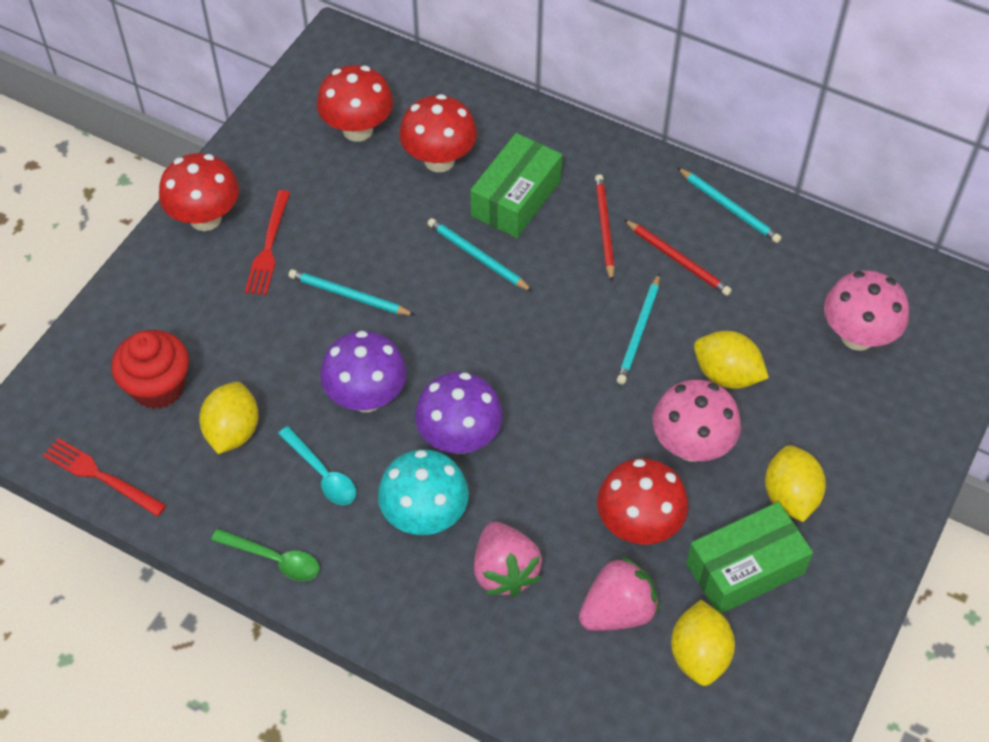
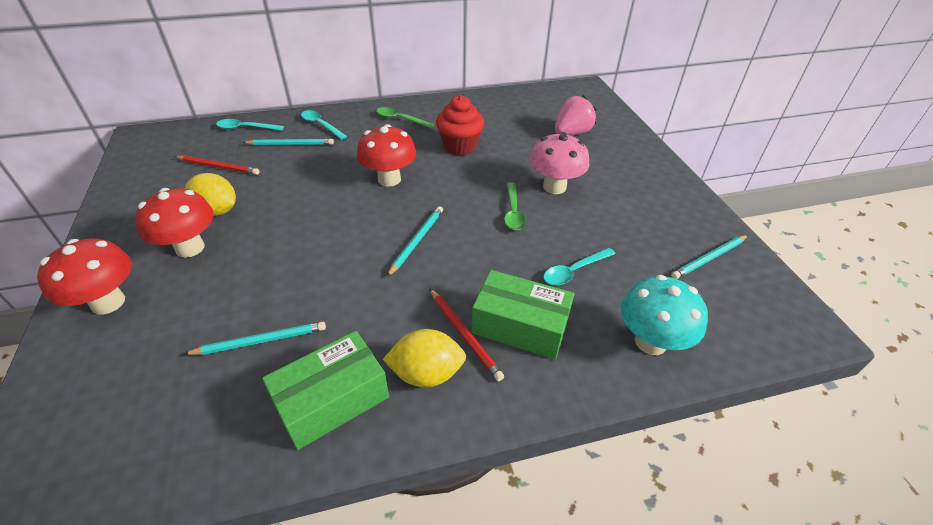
green spoon: 1 -> 2
pink mushroom: 2 -> 1
pink strawberry: 2 -> 1
purple mushroom: 2 -> 0
red fork: 2 -> 0
red mushroom: 4 -> 3
turquoise spoon: 1 -> 3
yellow lemon: 4 -> 2

